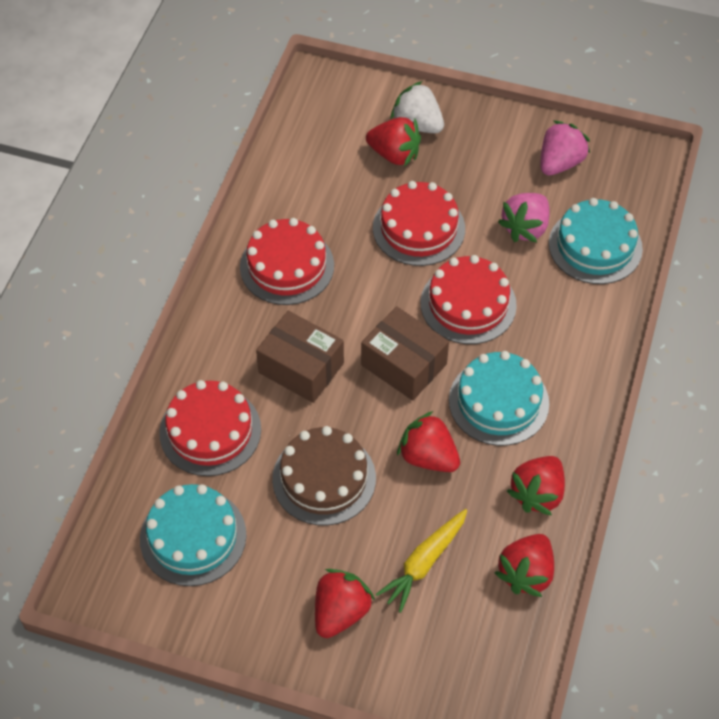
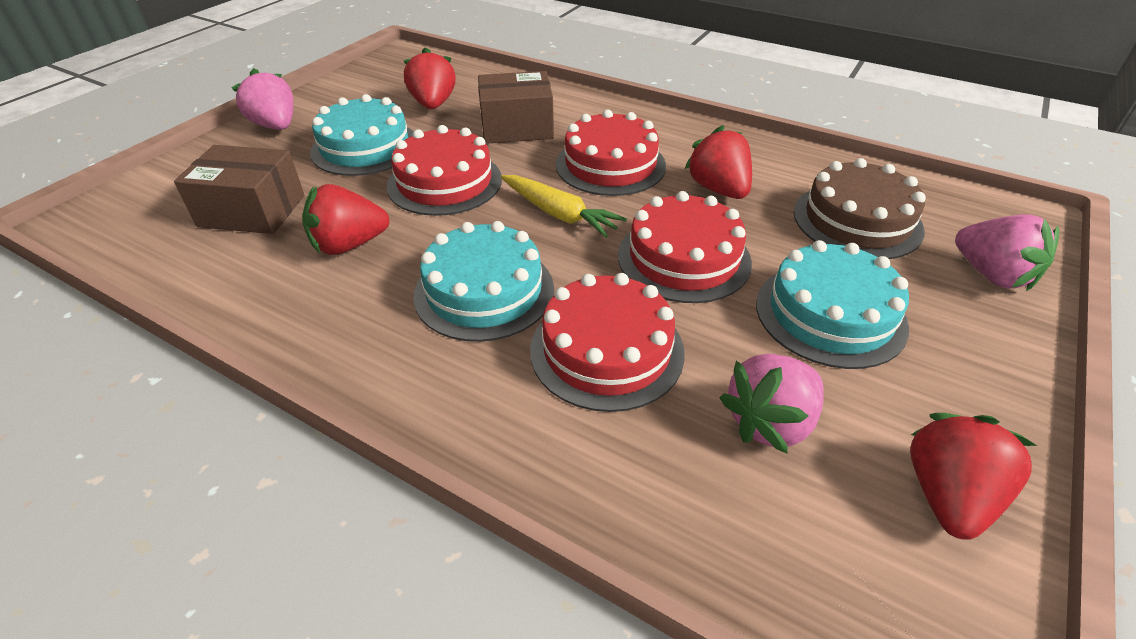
pink strawberry: 2 -> 3
red strawberry: 5 -> 4
white strawberry: 1 -> 0

